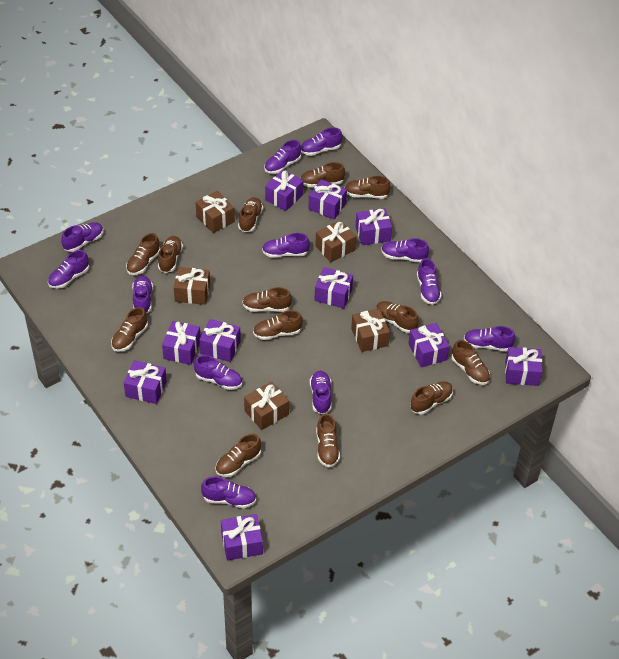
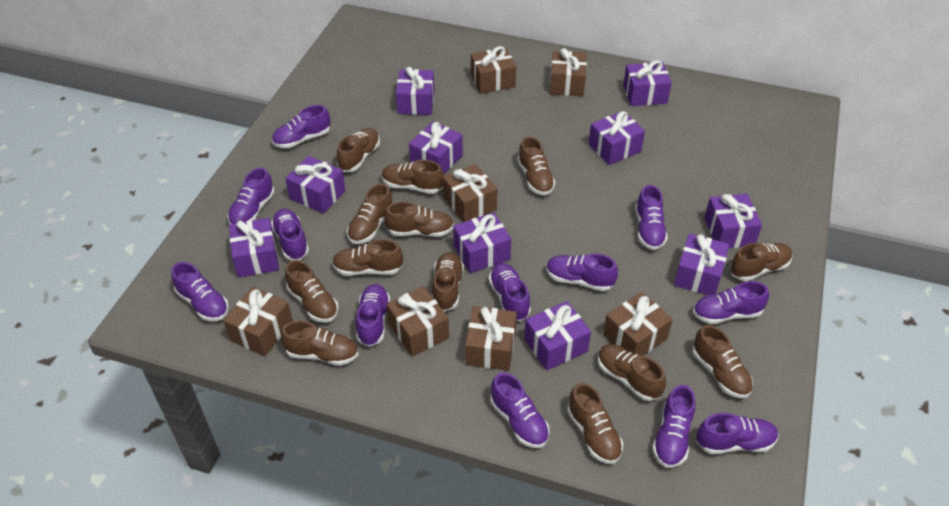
brown gift: 5 -> 7

